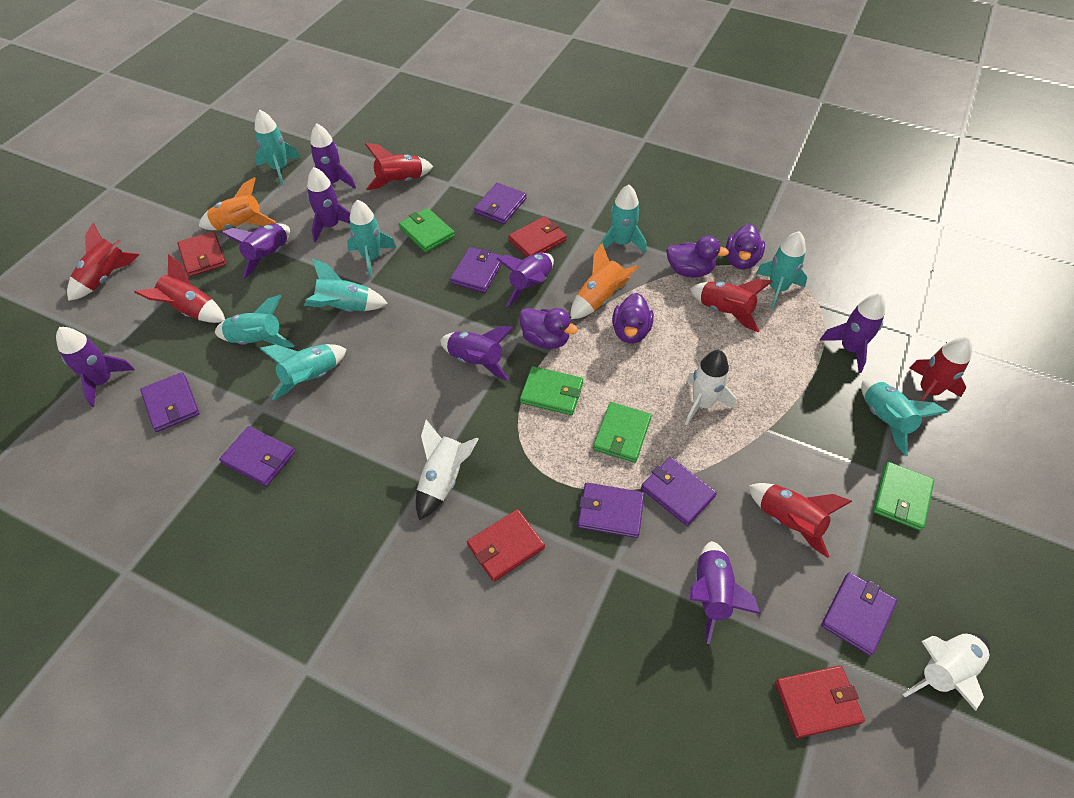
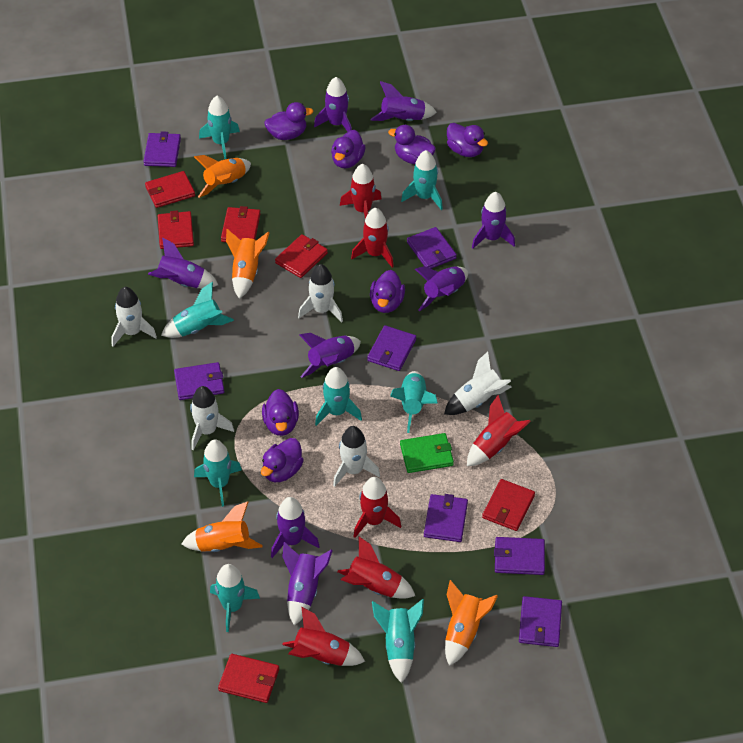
green wallet: 4 -> 1
orange rocket: 2 -> 4
purple duck: 4 -> 7
red wallet: 4 -> 6
white rocket: 3 -> 5

